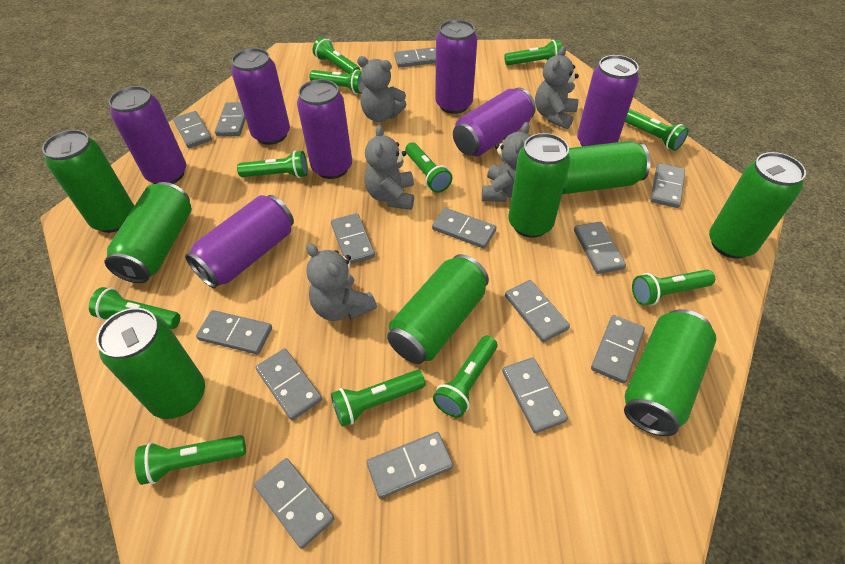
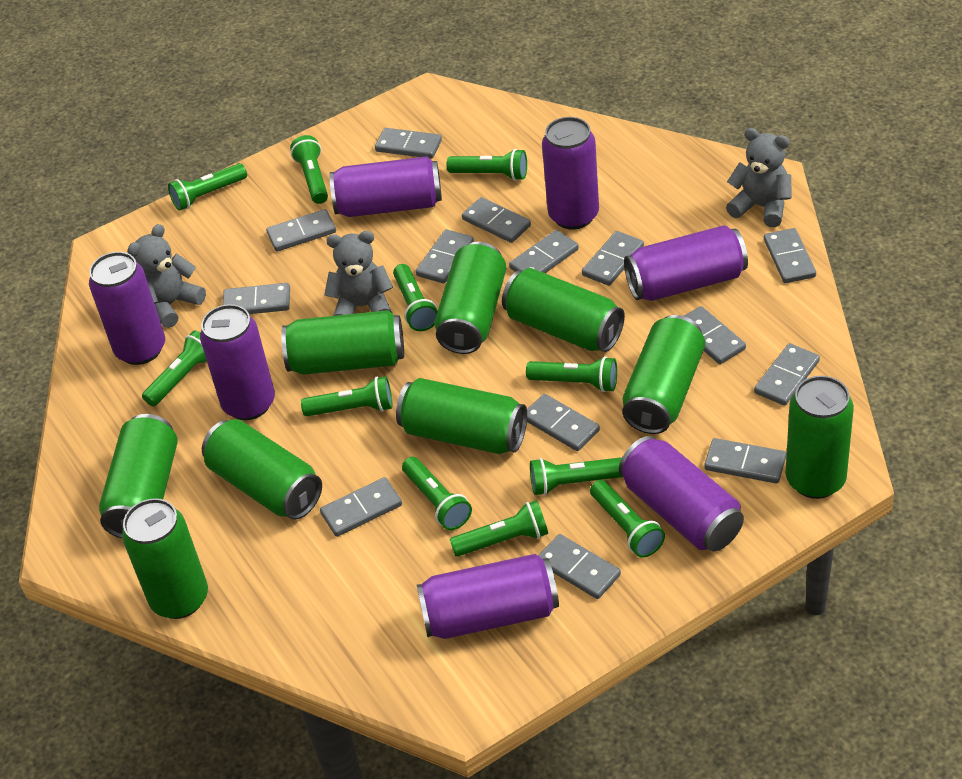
green can: 8 -> 9
grey teddy bear: 5 -> 3

